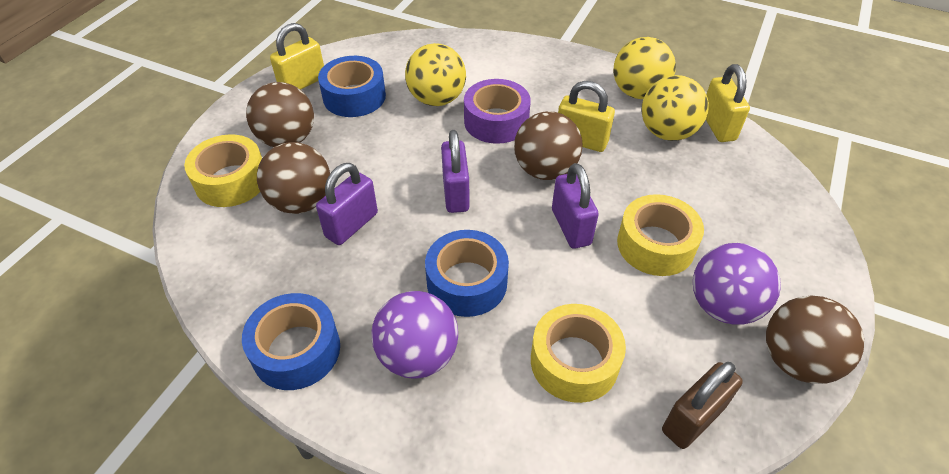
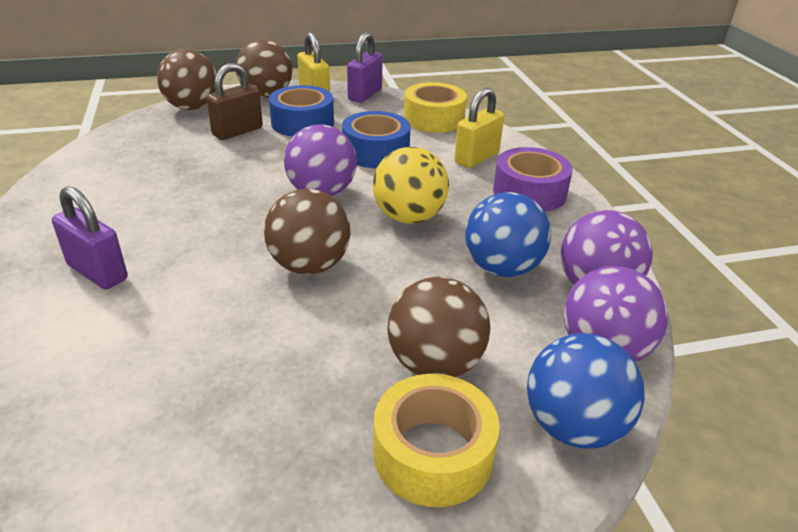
blue ball: 0 -> 2
blue tape: 3 -> 2
purple ball: 2 -> 3
purple padlock: 3 -> 2
yellow ball: 3 -> 1
yellow padlock: 3 -> 2
yellow tape: 3 -> 2

